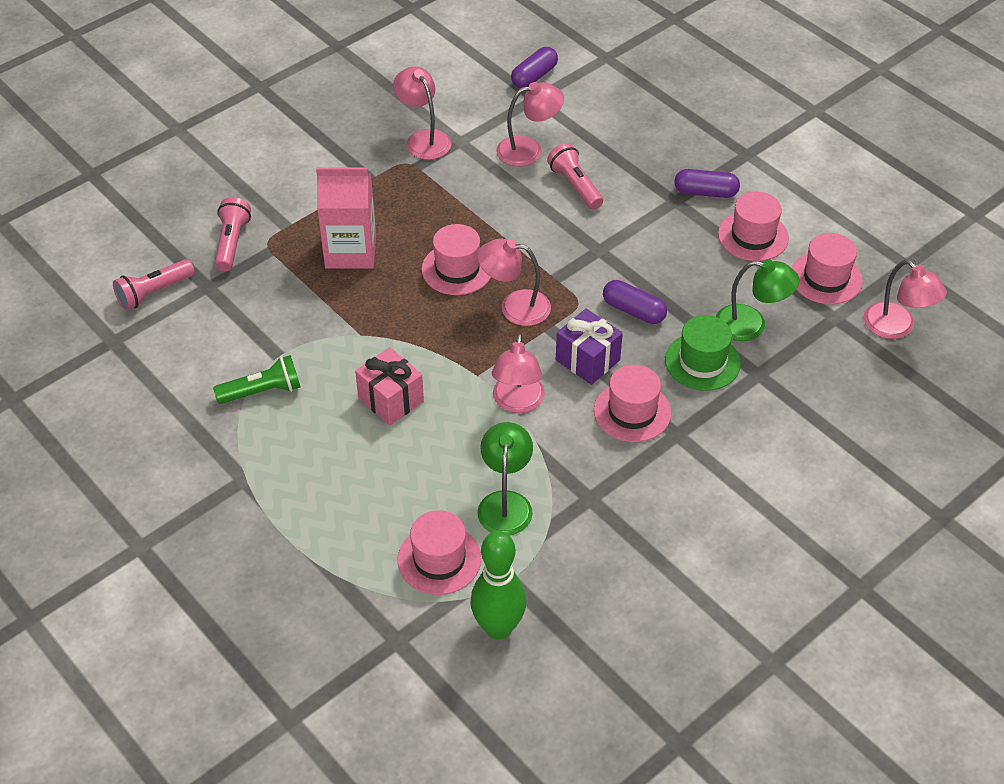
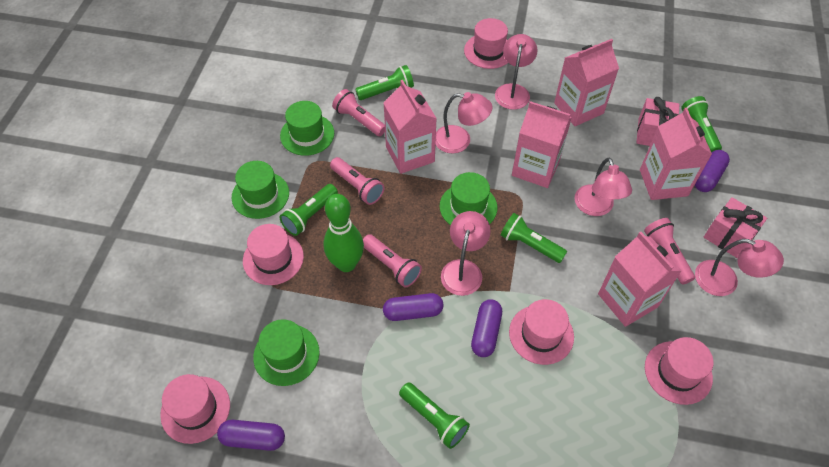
green flashlight: 1 -> 5
green hat: 1 -> 4
green lamp: 2 -> 0
pink carton: 1 -> 5
pink flashlight: 3 -> 4
pink gift: 1 -> 2
purple capsule: 3 -> 4
purple gift: 1 -> 0

